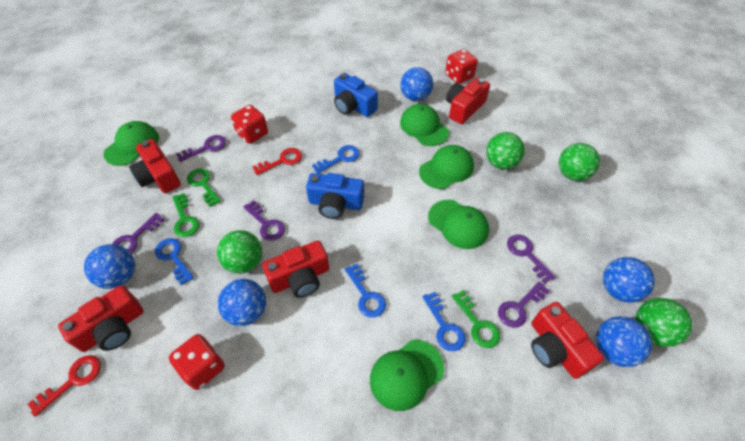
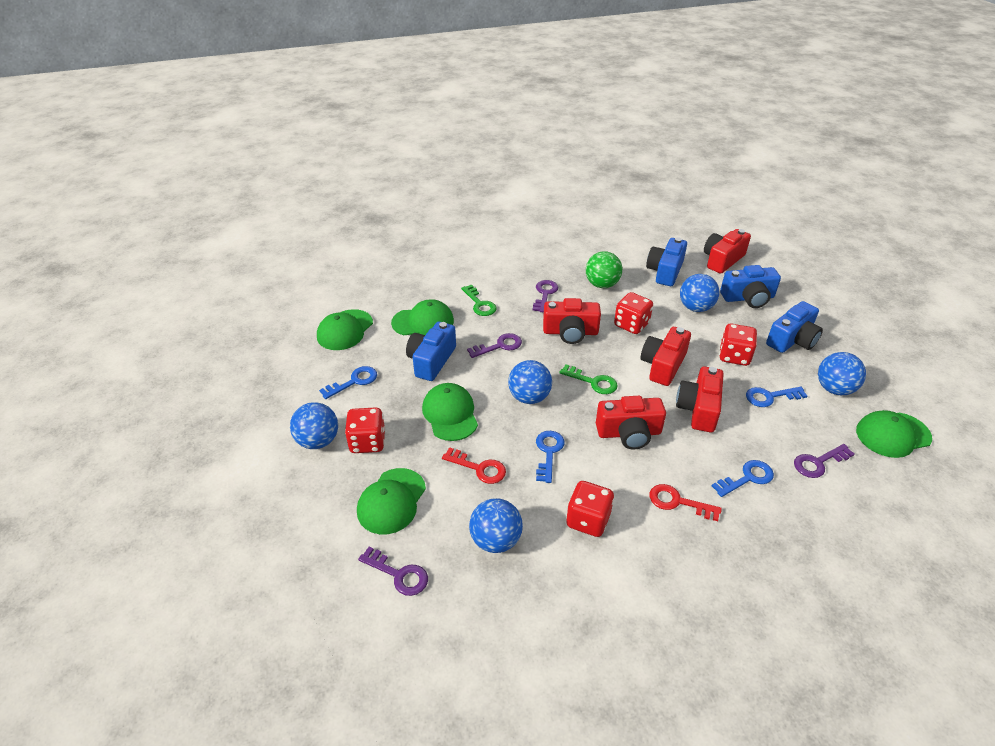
blue camera: 2 -> 4
green ball: 4 -> 1
green key: 3 -> 2
purple key: 5 -> 4
red dice: 3 -> 4

